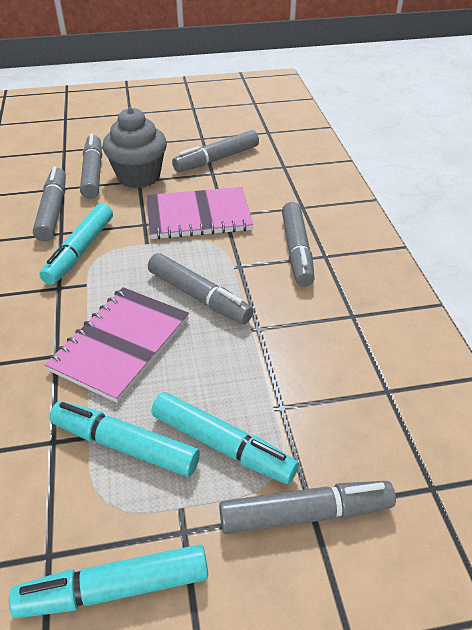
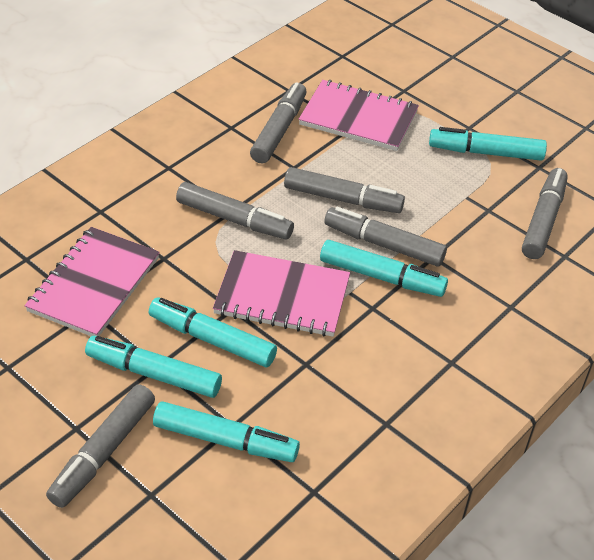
grey cupcake: 1 -> 0
pink notebook: 2 -> 3
turquoise marker: 4 -> 5

